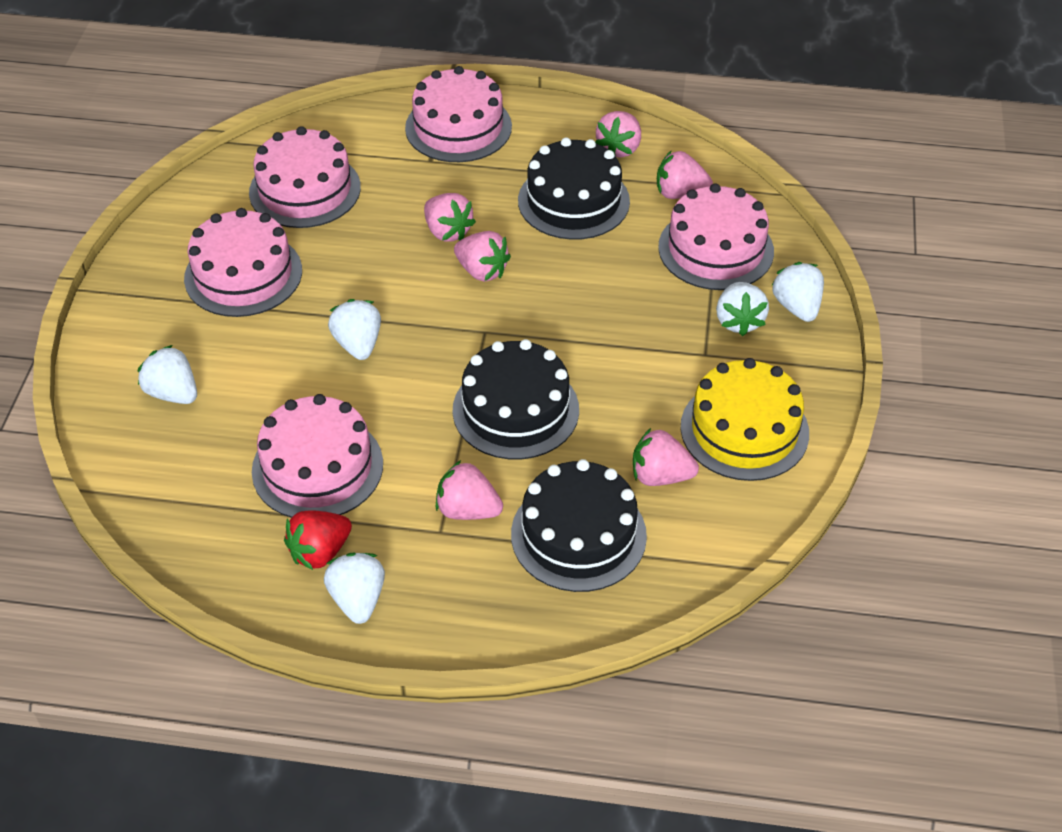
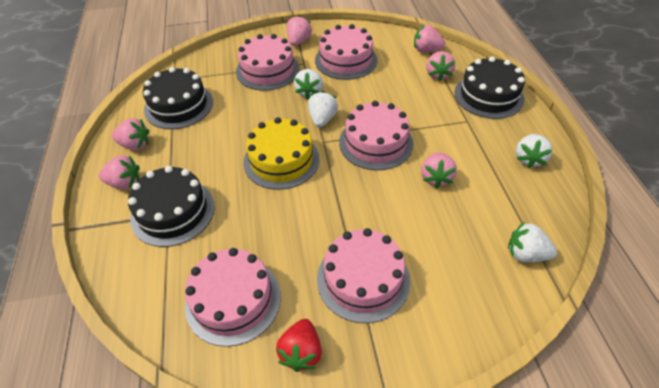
white strawberry: 5 -> 4

